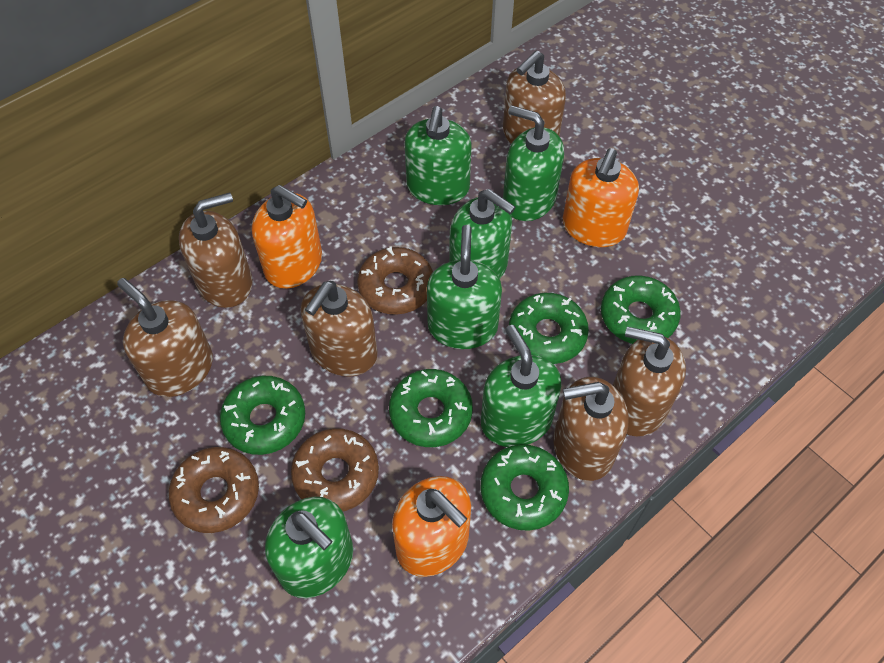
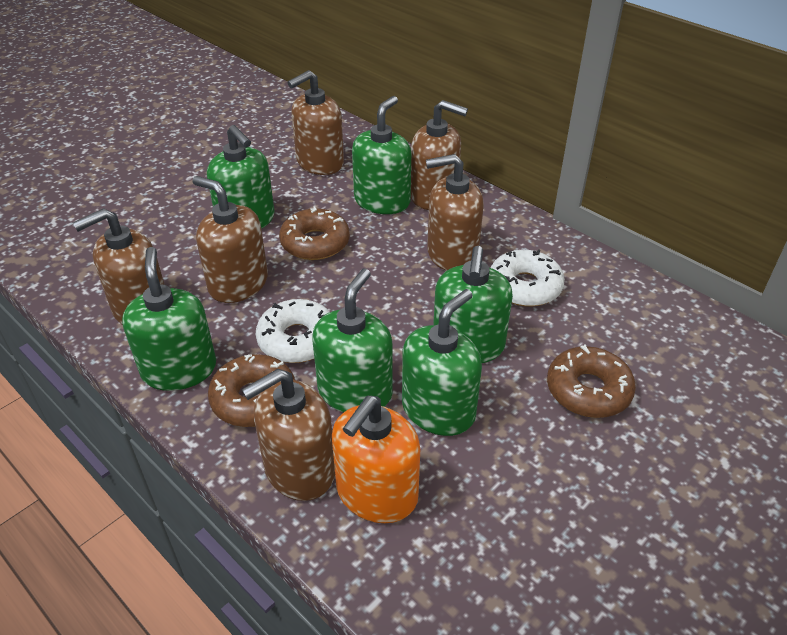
green donut: 5 -> 0
orange soap dispenser: 3 -> 1
white donut: 0 -> 2

